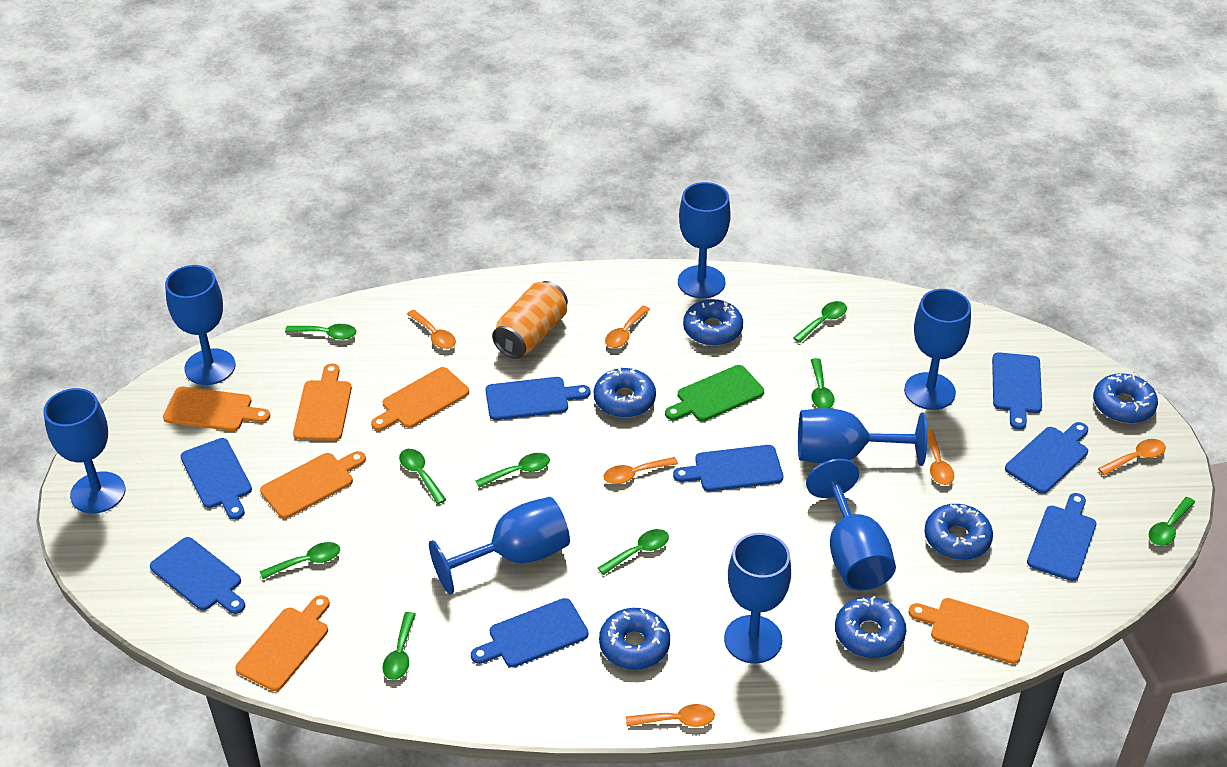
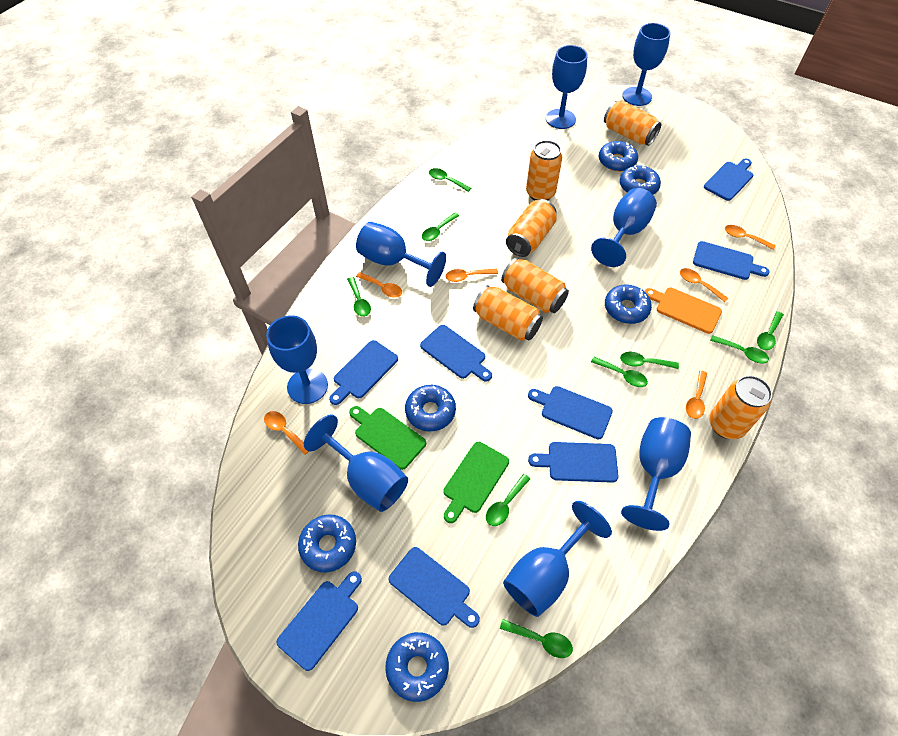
green cutting board: 1 -> 2
orange can: 1 -> 6
orange cutting board: 6 -> 1

